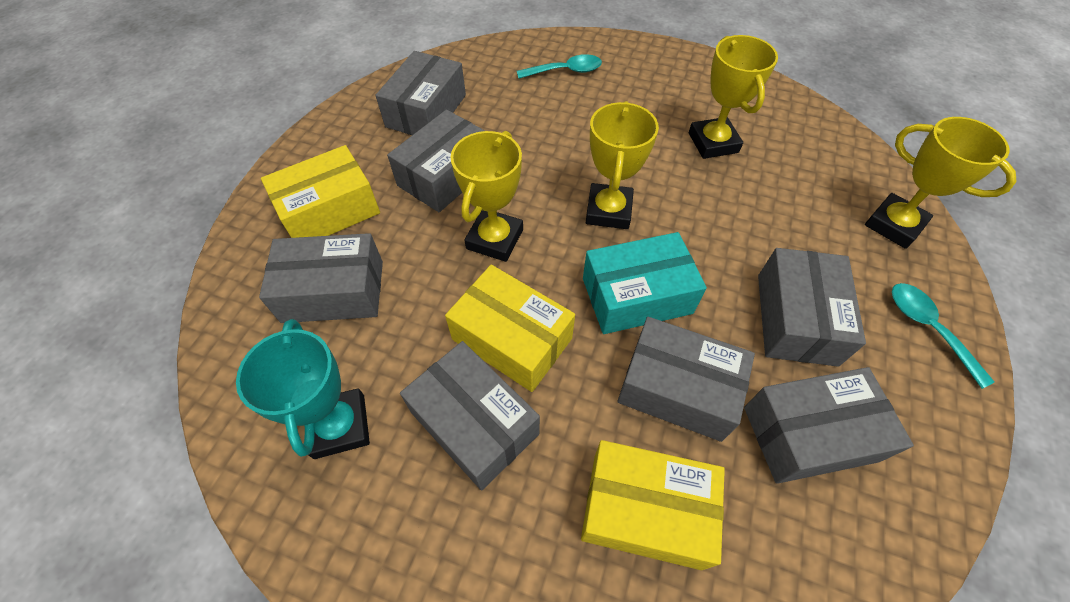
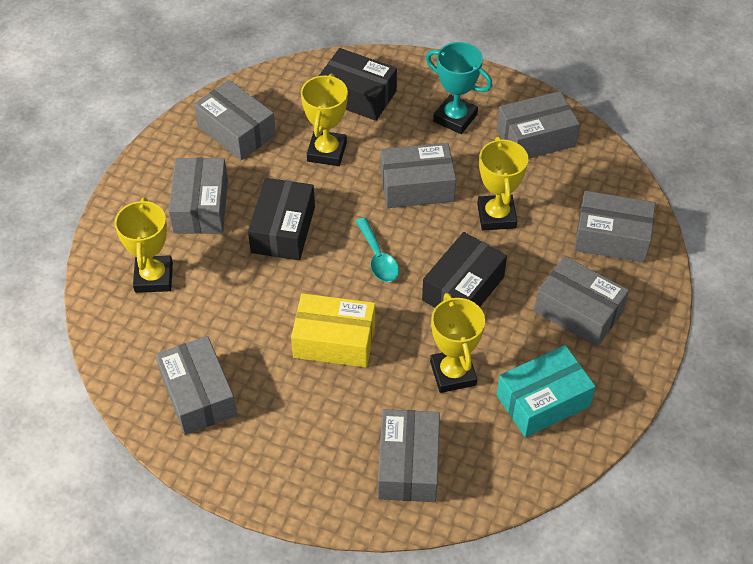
black box: 0 -> 3
grey box: 7 -> 8
turquoise spoon: 2 -> 1
yellow box: 3 -> 1

